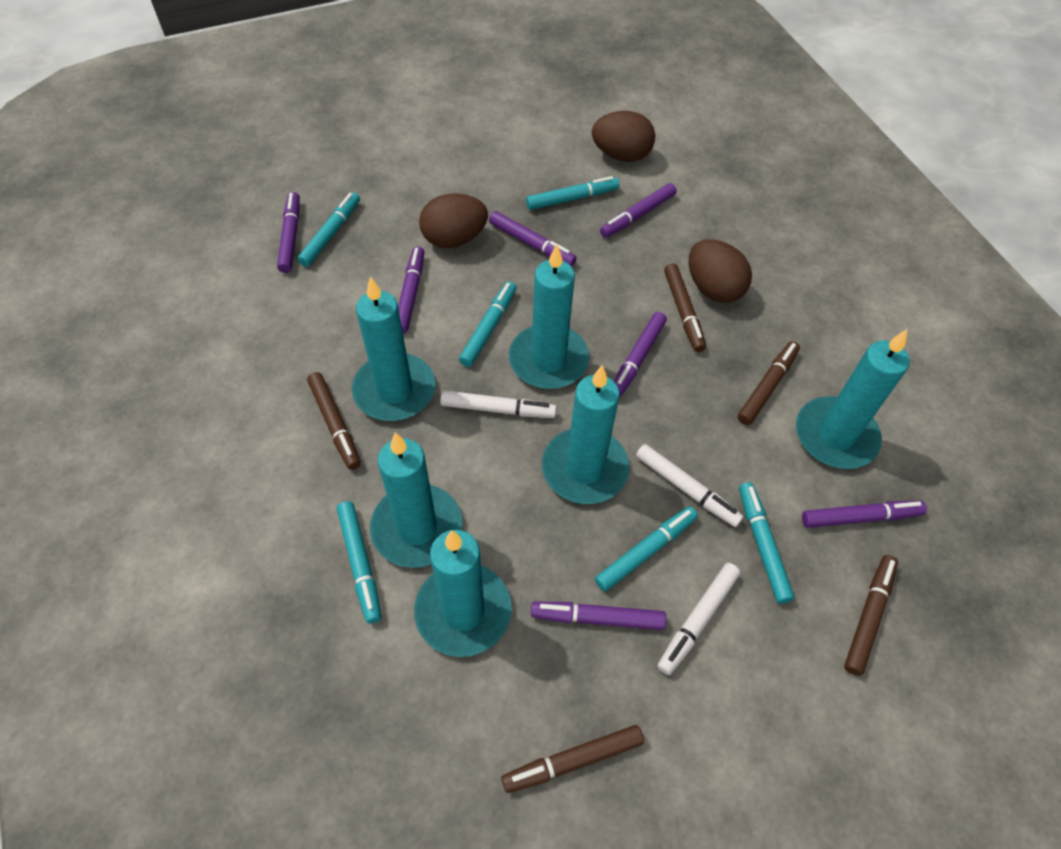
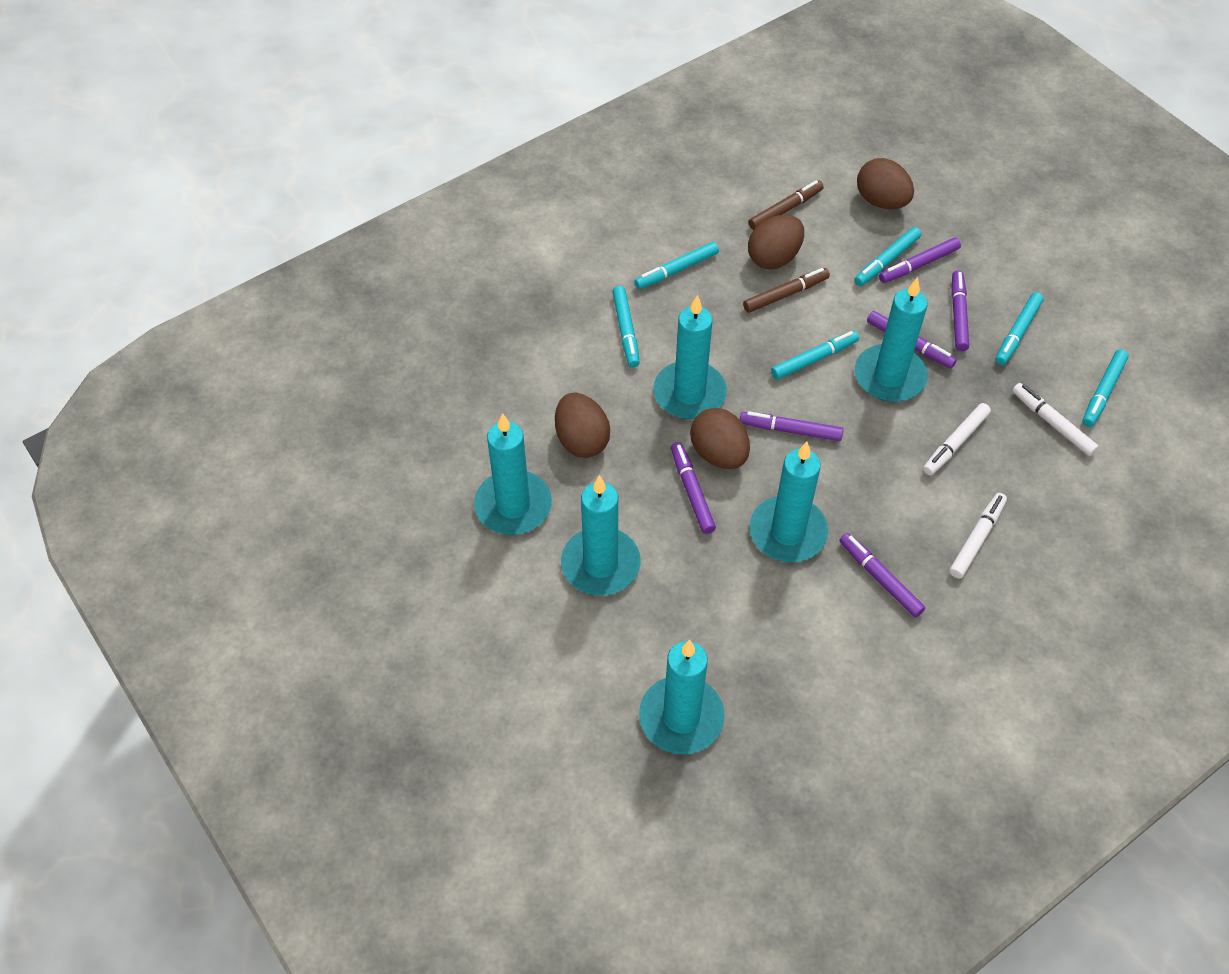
brown egg: 3 -> 4
brown marker: 5 -> 2
purple marker: 7 -> 6

